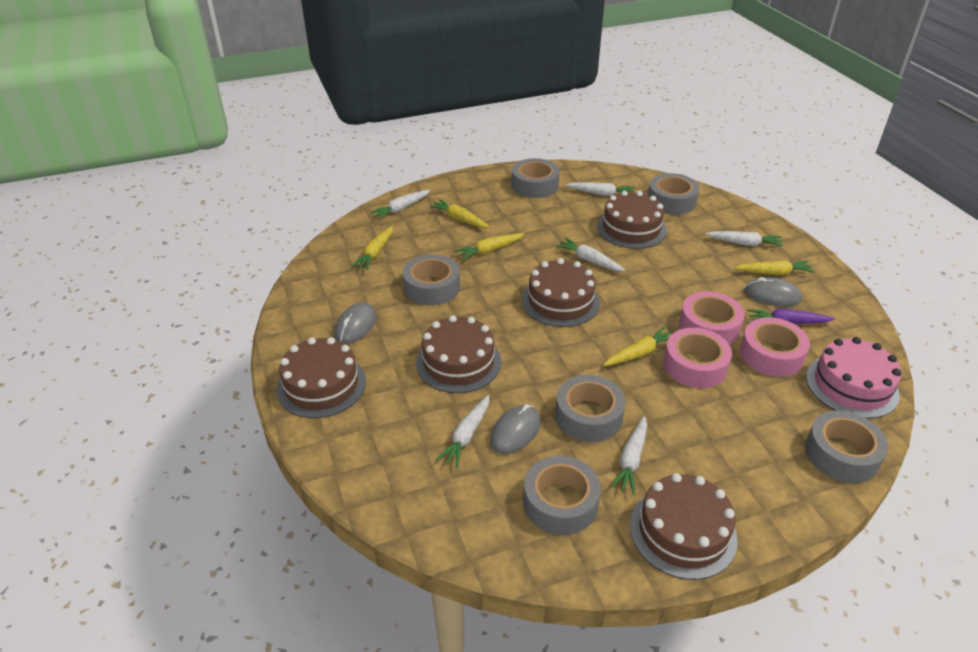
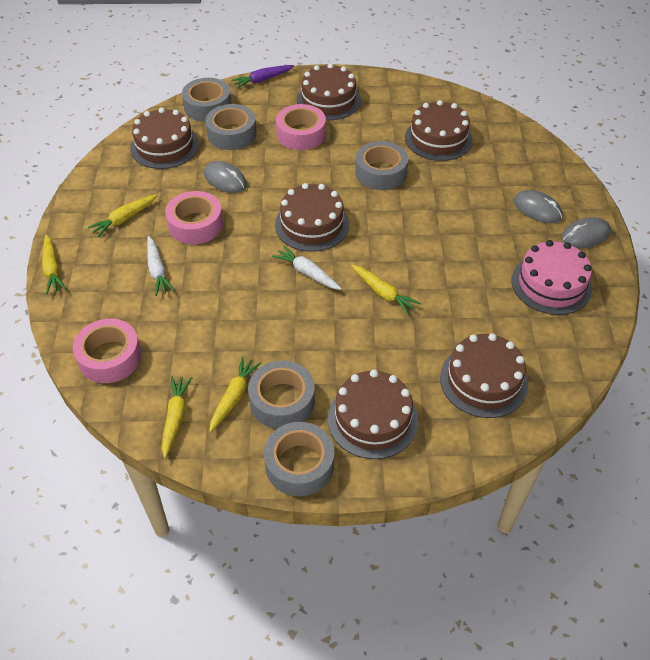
brown cake: 5 -> 6
grey tape: 6 -> 5
white carrot: 6 -> 2

